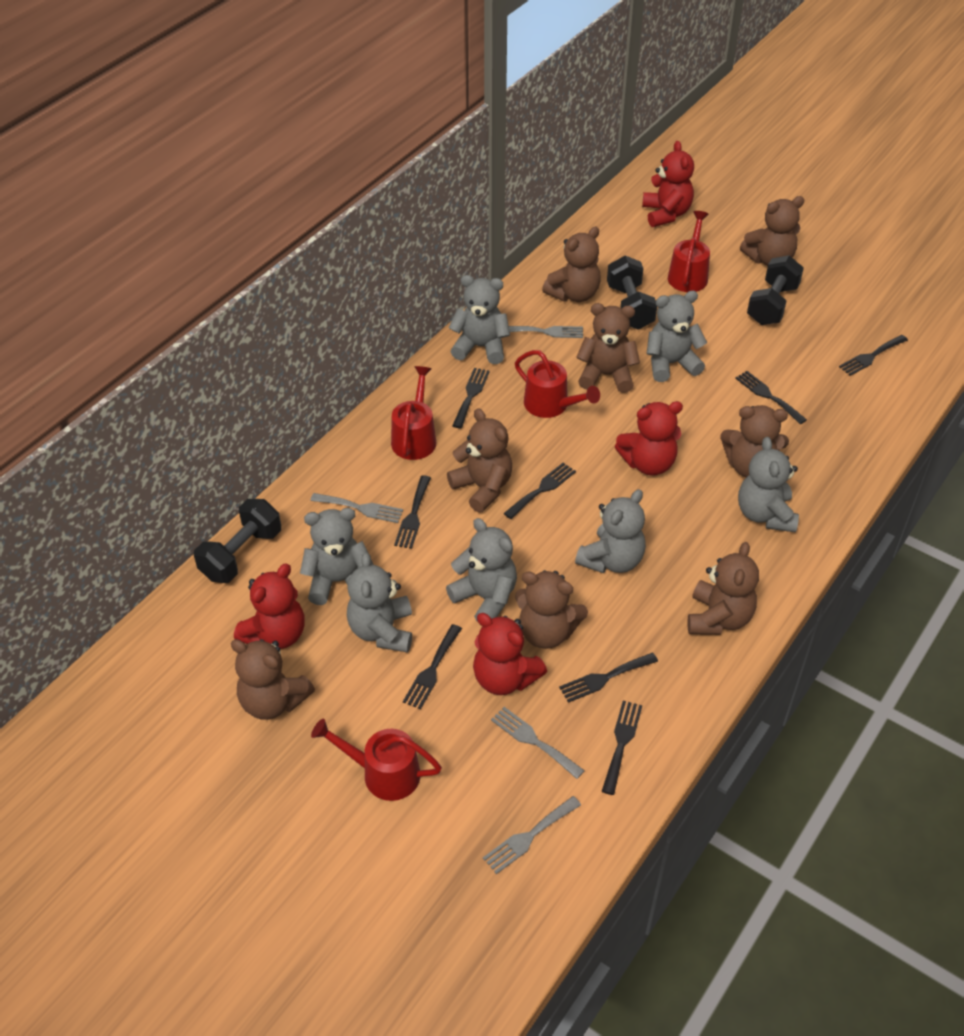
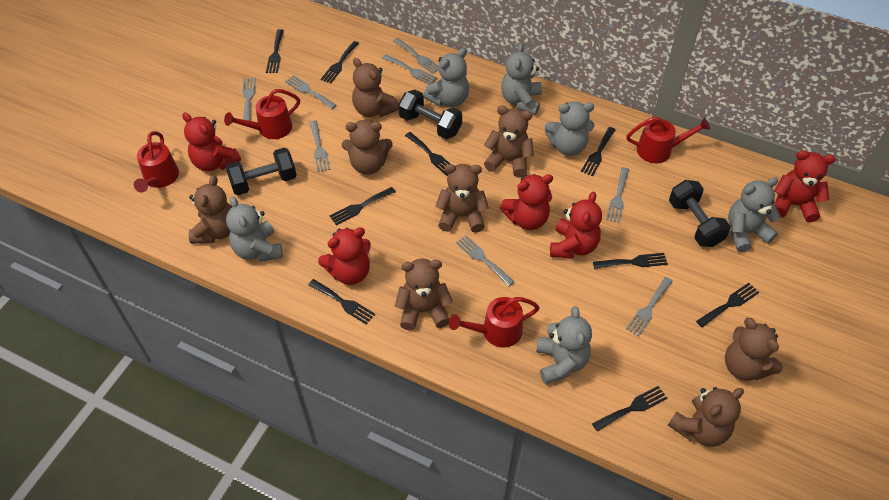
black fork: 8 -> 9
grey fork: 4 -> 8
grey teddy bear: 7 -> 6
red teddy bear: 4 -> 5

